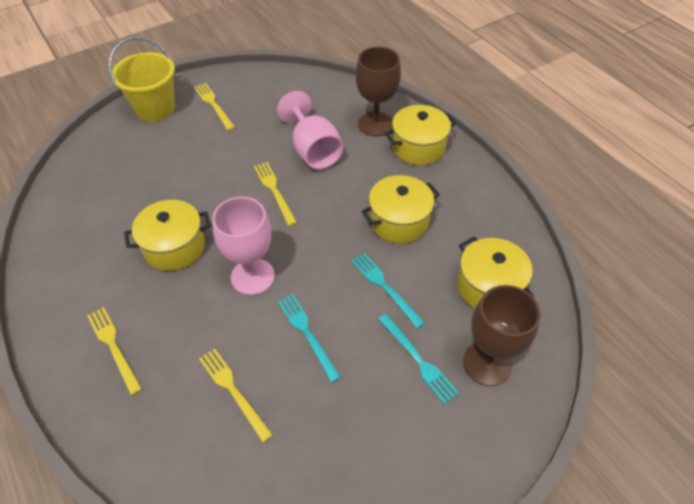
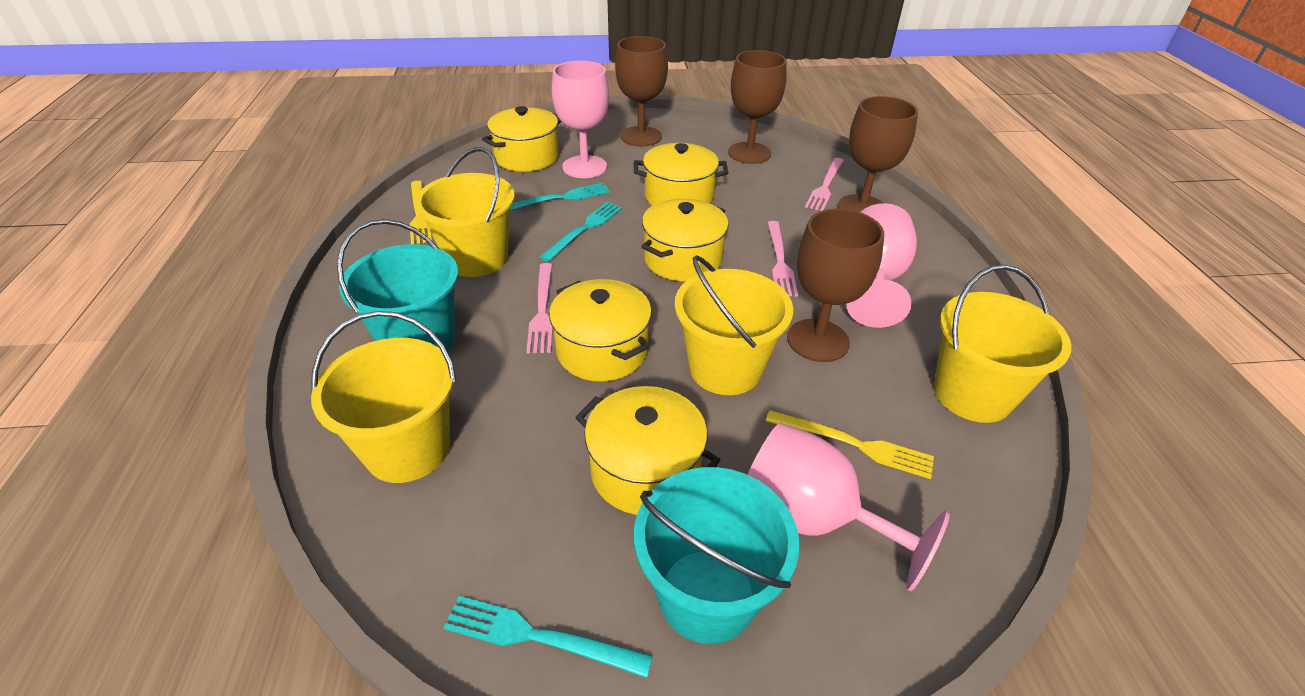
brown goblet: 2 -> 4
pink fork: 0 -> 3
pink goblet: 2 -> 3
turquoise bucket: 0 -> 2
yellow bucket: 1 -> 4
yellow fork: 4 -> 2
yellow pot: 4 -> 5

